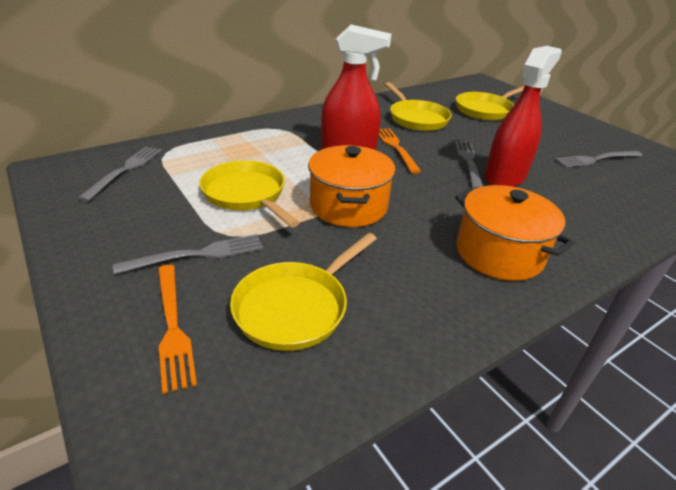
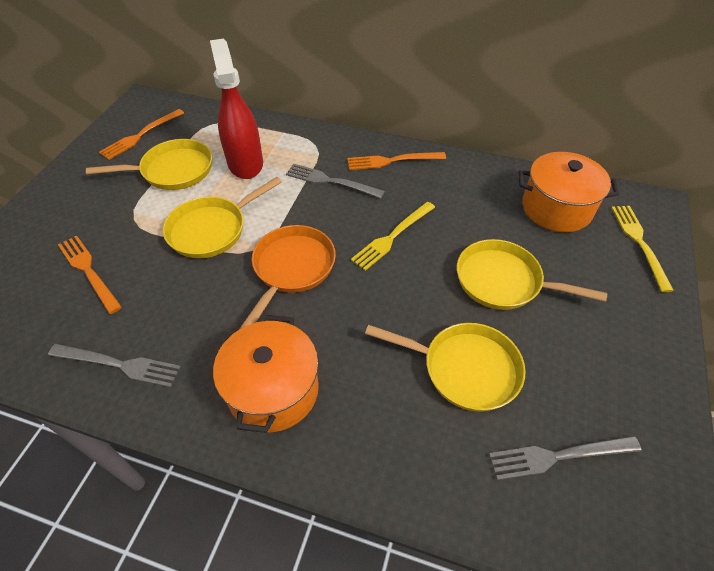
grey fork: 4 -> 3
orange fork: 2 -> 3
orange pan: 0 -> 1
red spray bottle: 2 -> 1
yellow fork: 0 -> 2

